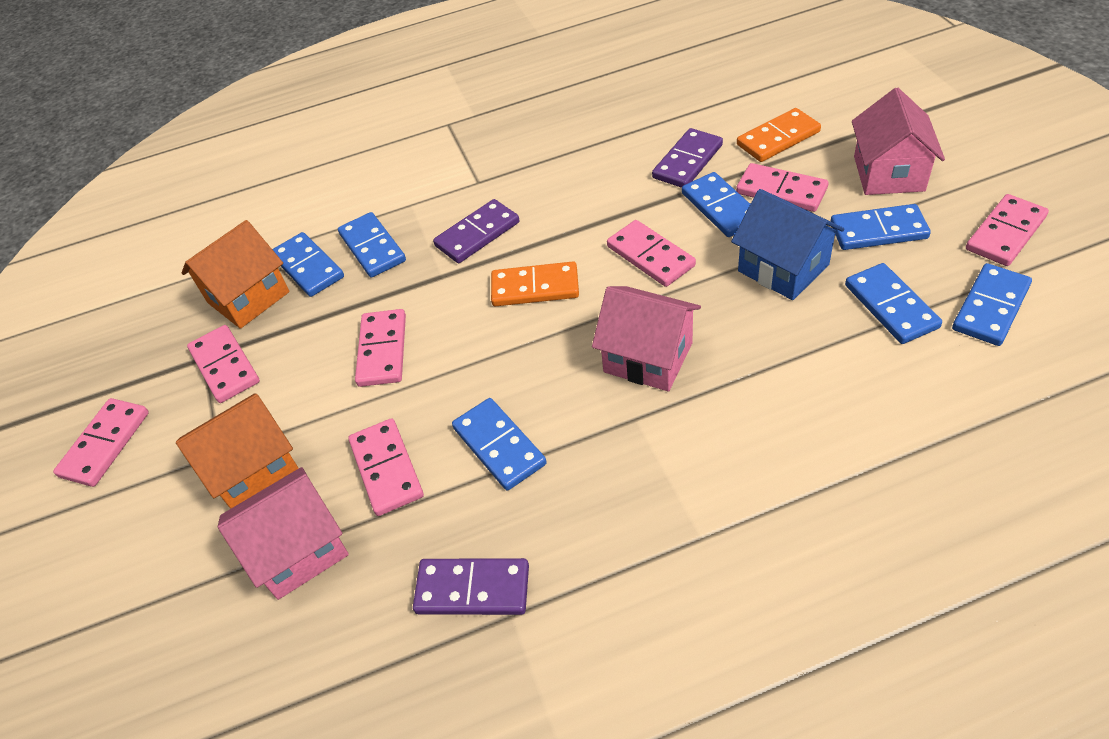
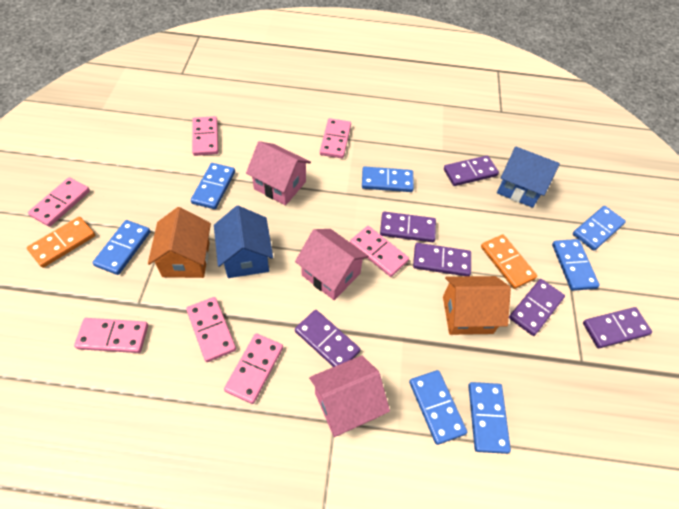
blue house: 1 -> 2
purple domino: 3 -> 6

